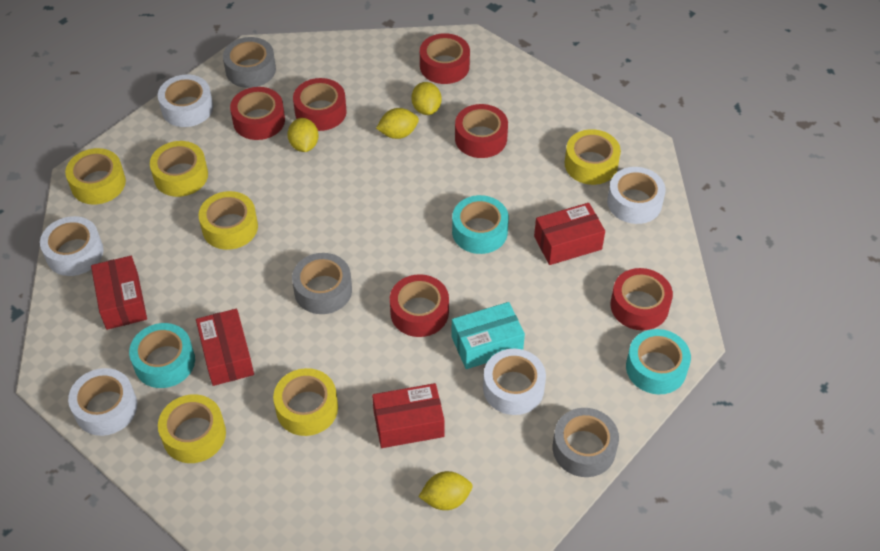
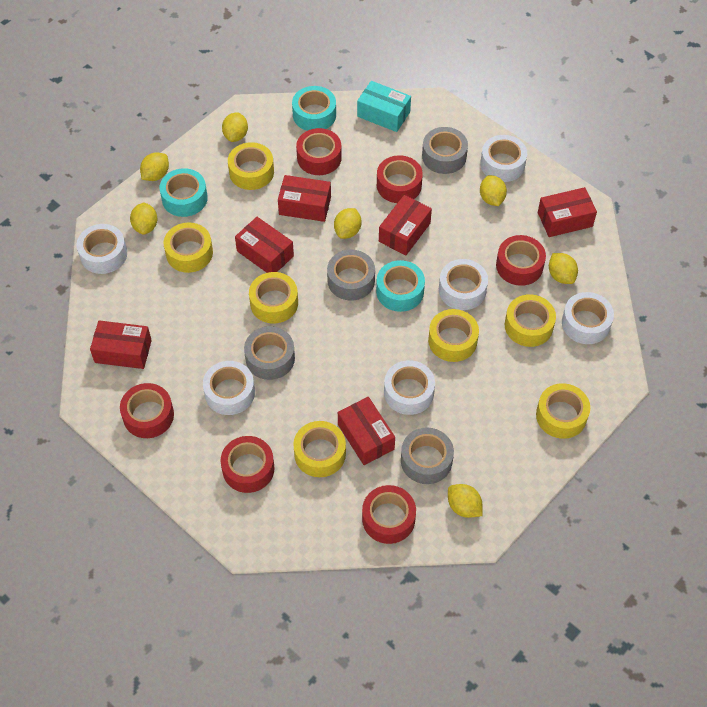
grey tape: 3 -> 4
red box: 4 -> 6
white tape: 5 -> 6
yellow lemon: 4 -> 7
yellow tape: 6 -> 7

